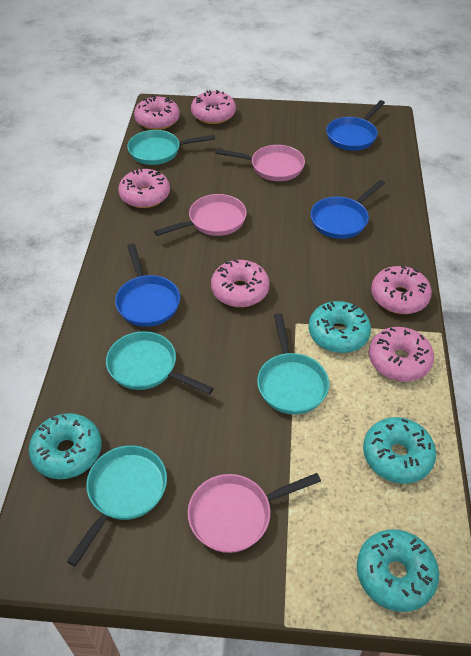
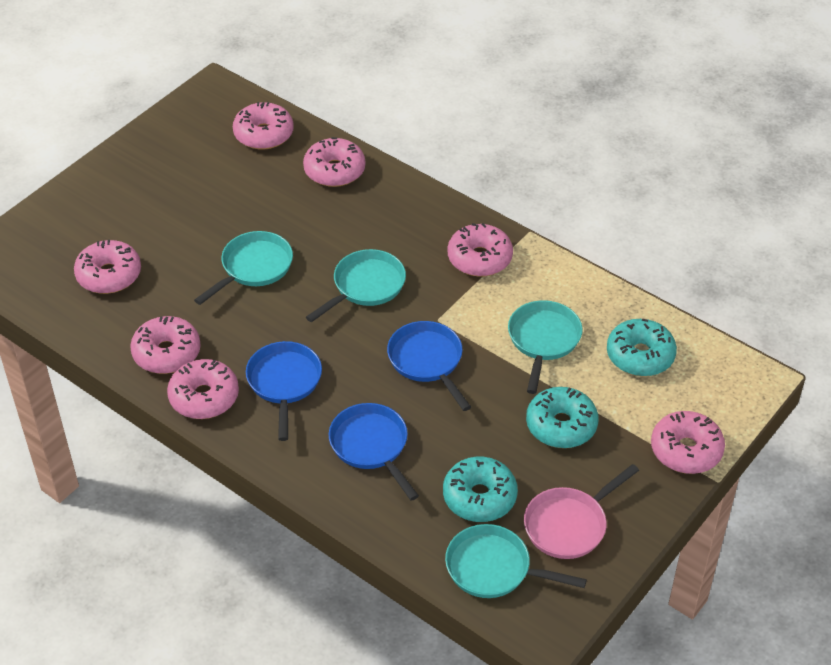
pink donut: 6 -> 7
pink pan: 3 -> 1
turquoise donut: 4 -> 3

